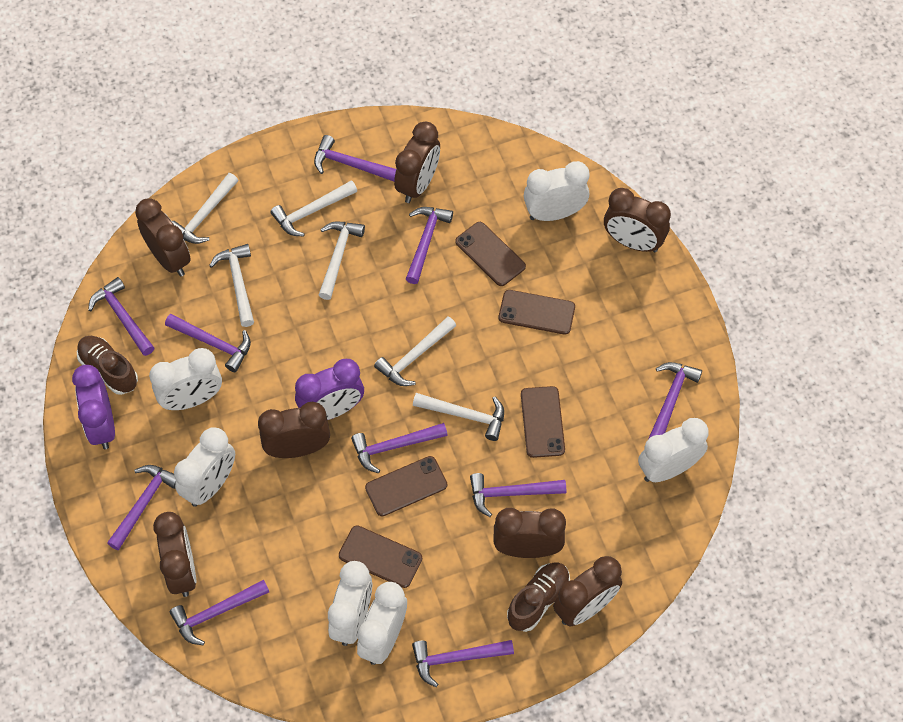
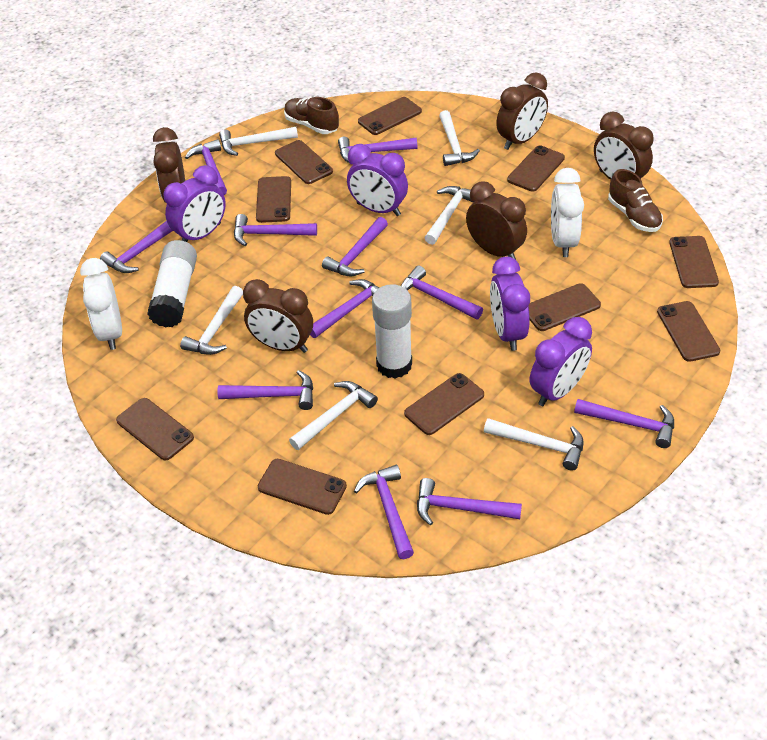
brown clock: 7 -> 5
brown phone: 5 -> 10
purple clock: 2 -> 4
purple hammer: 10 -> 11
white clock: 6 -> 2
white glue stick: 0 -> 2

